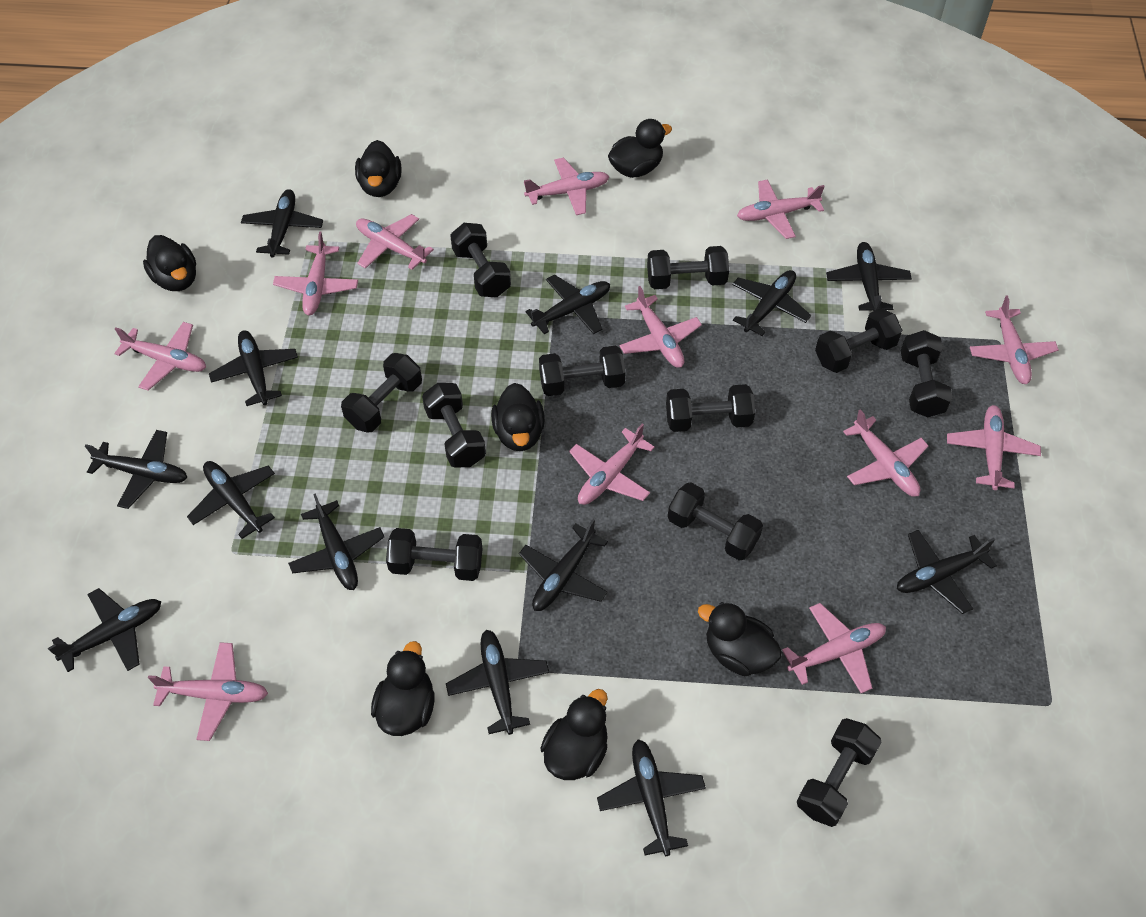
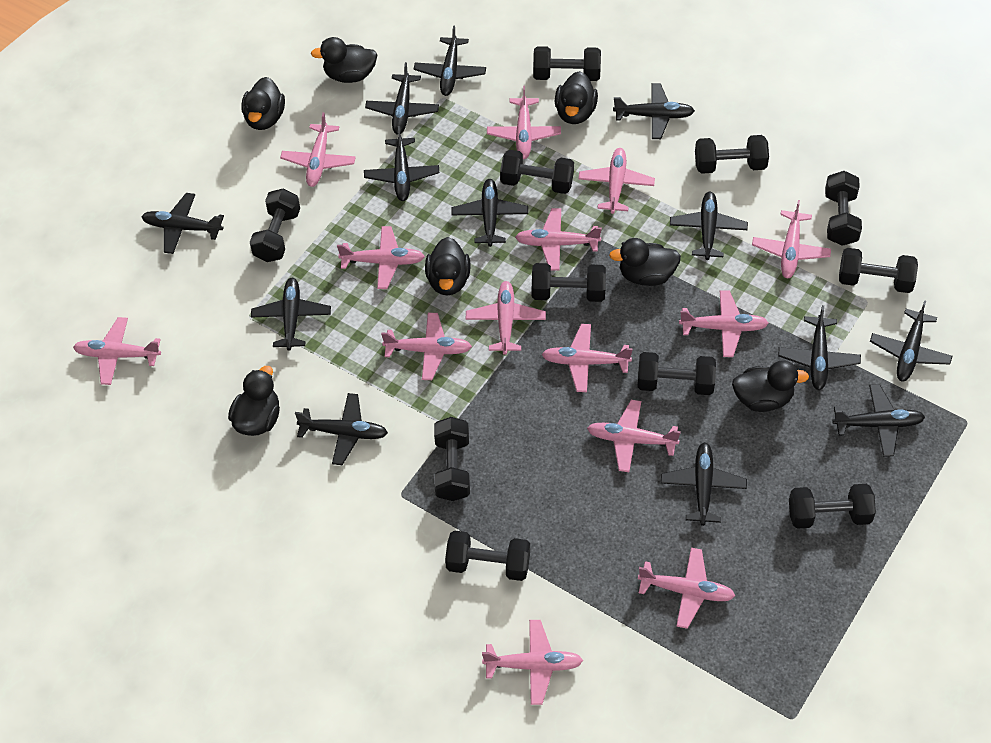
pink plane: 12 -> 14

